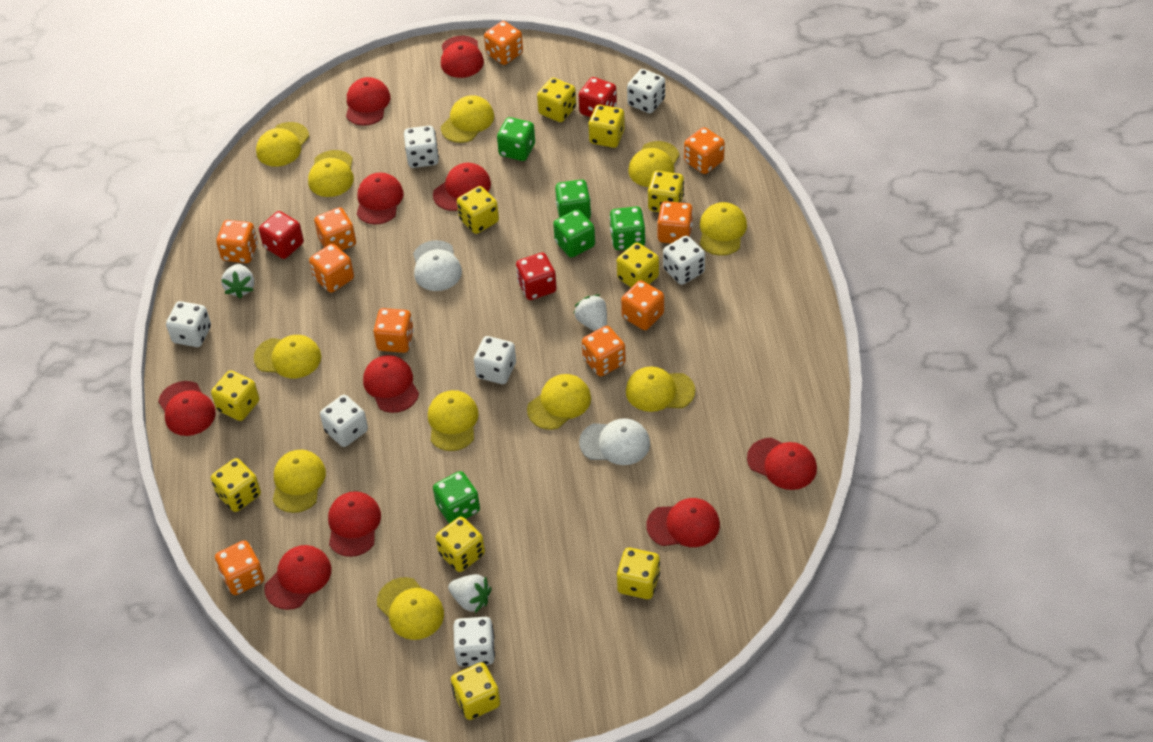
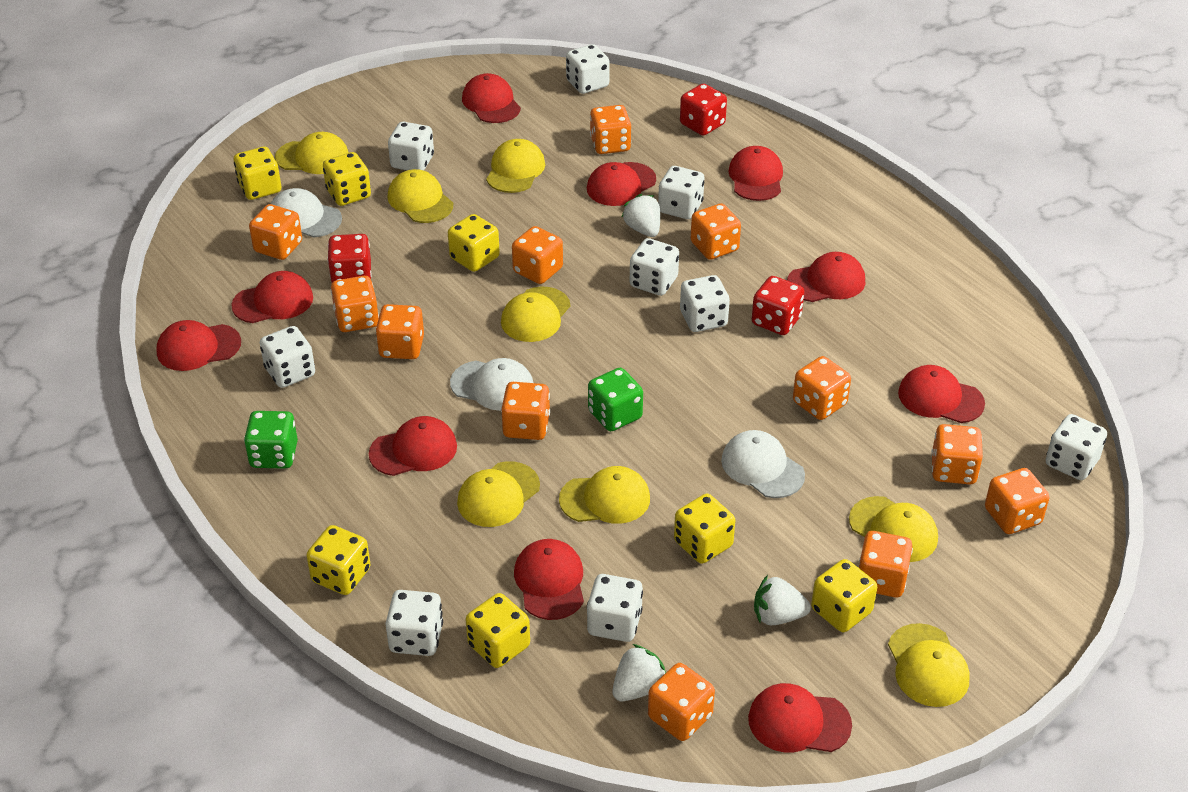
green dice: 5 -> 2
orange dice: 10 -> 12
white cap: 2 -> 3
white dice: 7 -> 9
yellow cap: 11 -> 8
yellow dice: 10 -> 7

